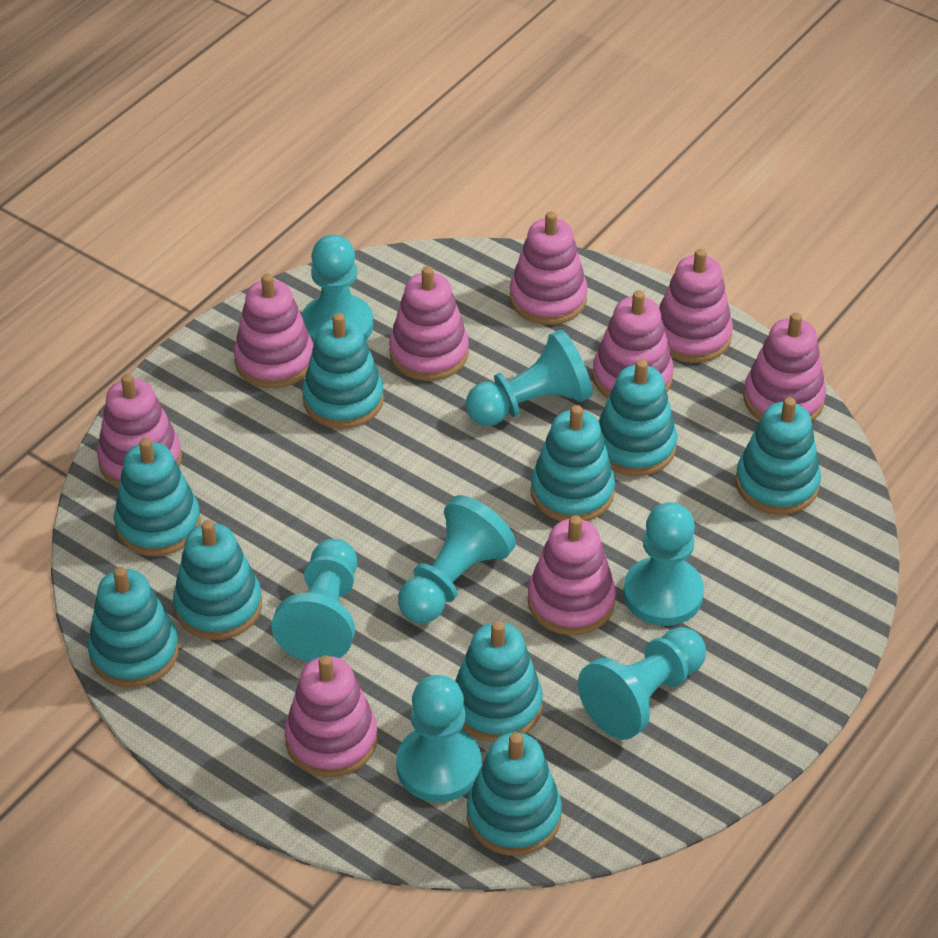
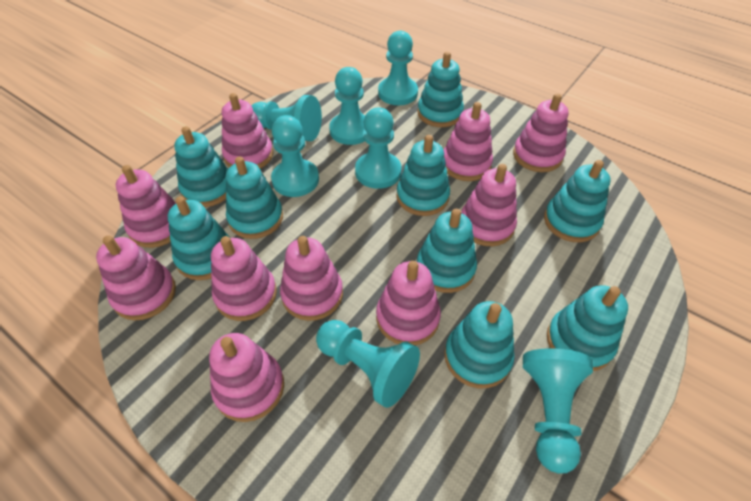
pink stacking toy: 9 -> 10

